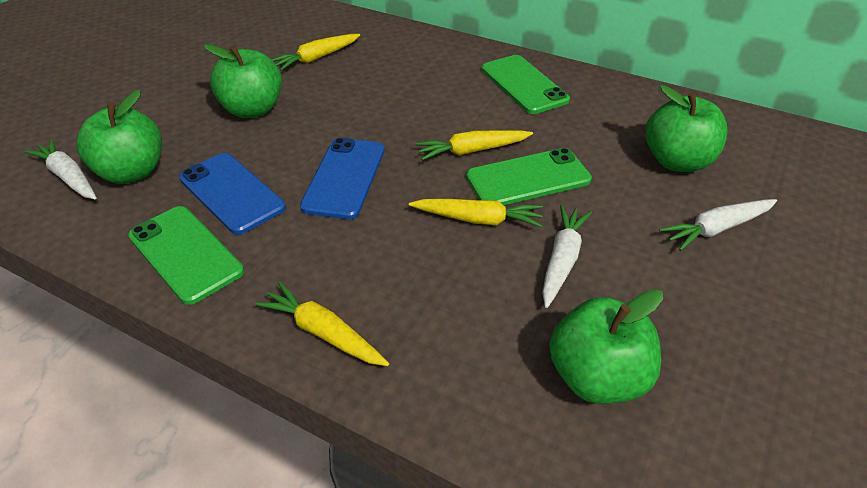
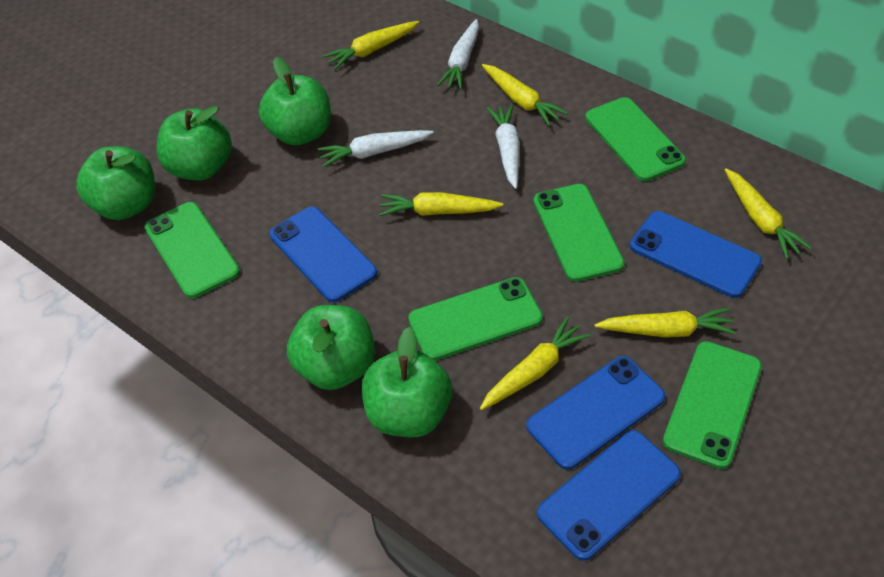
blue phone: 2 -> 4
green apple: 4 -> 5
green phone: 3 -> 5
yellow carrot: 4 -> 6

